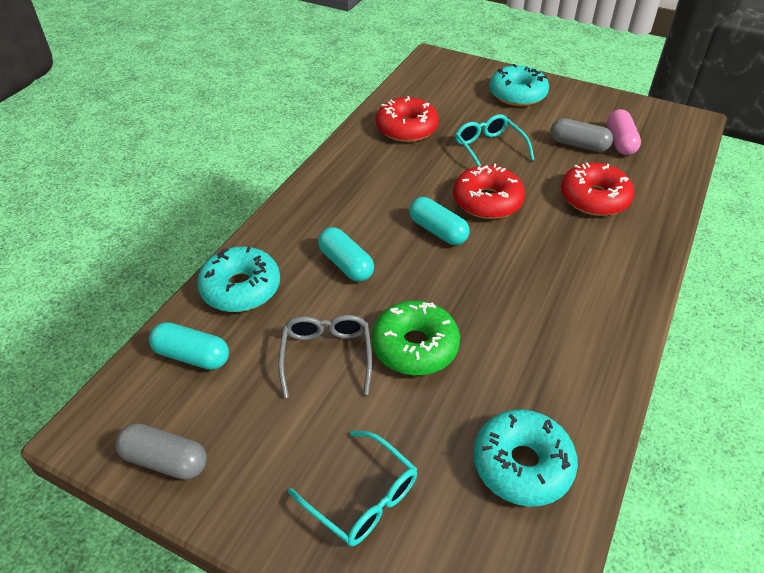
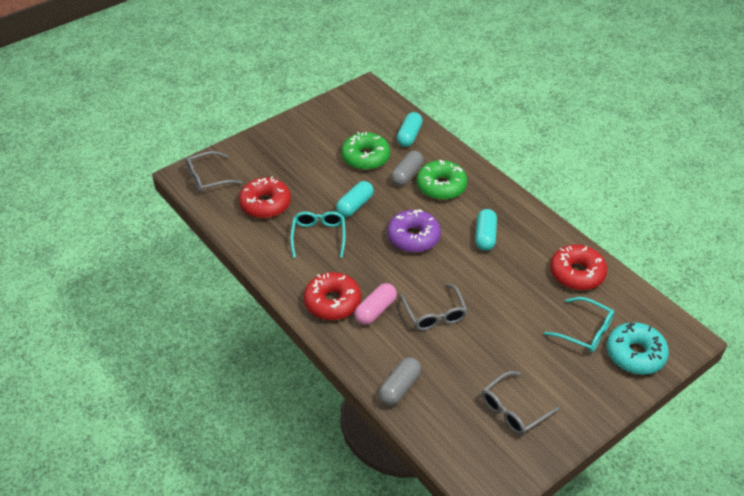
green donut: 1 -> 2
grey glasses: 1 -> 3
purple donut: 0 -> 1
turquoise donut: 3 -> 1

